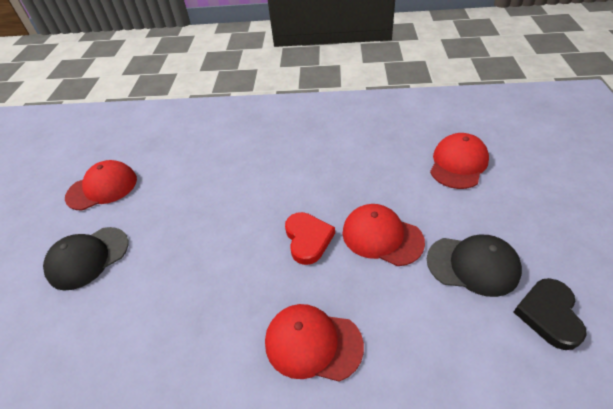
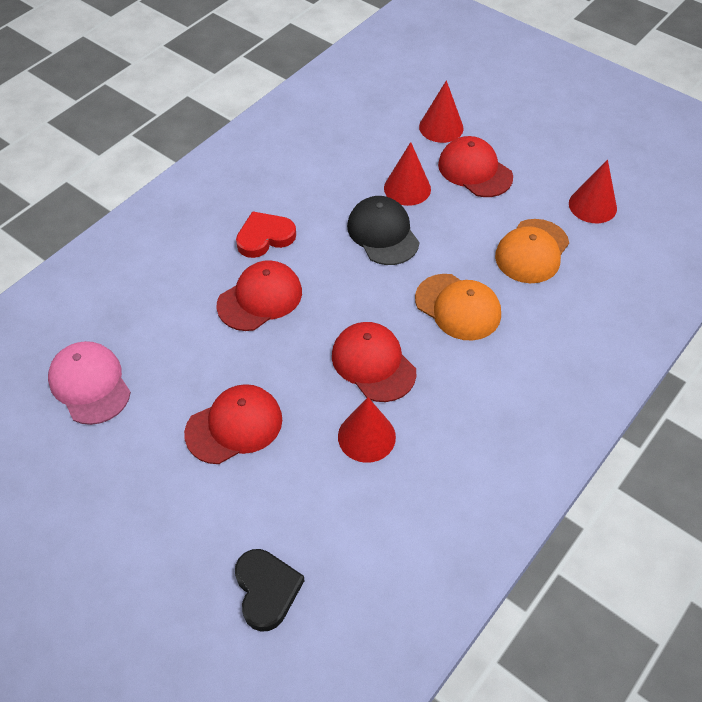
black cap: 2 -> 1
orange cap: 0 -> 2
pink cap: 0 -> 1
red cone: 0 -> 4

